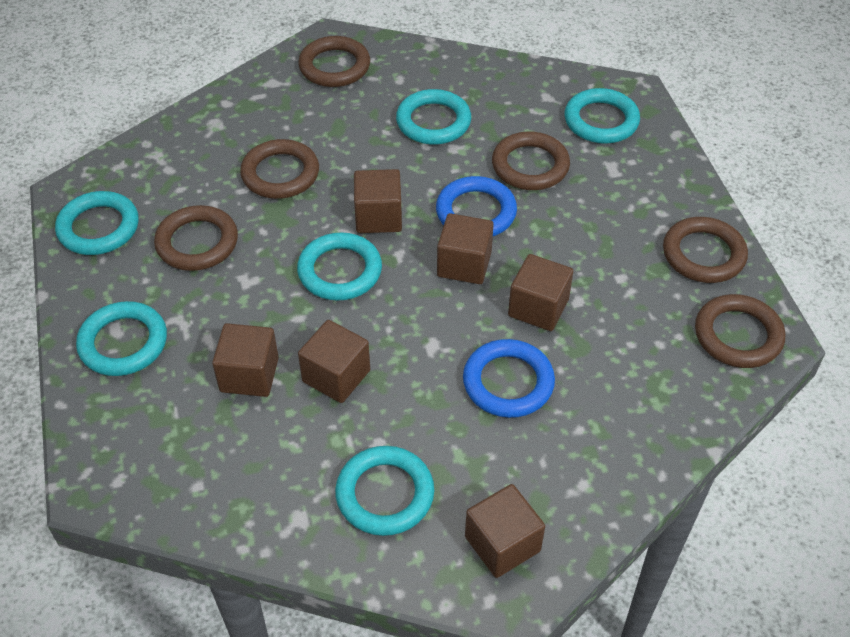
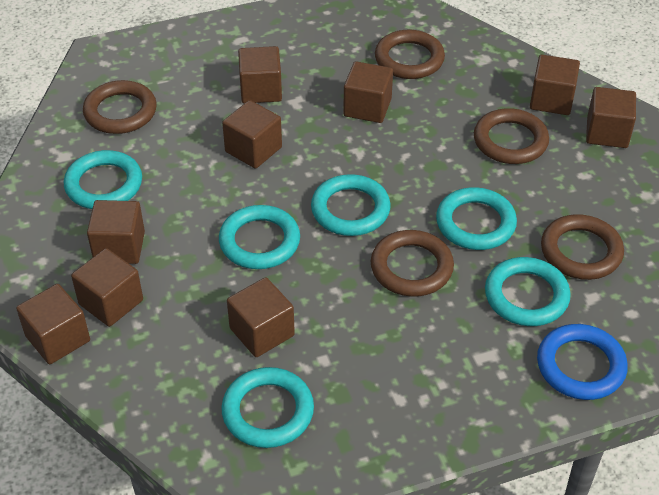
blue ring: 2 -> 1
brown cube: 6 -> 9
brown ring: 6 -> 5

